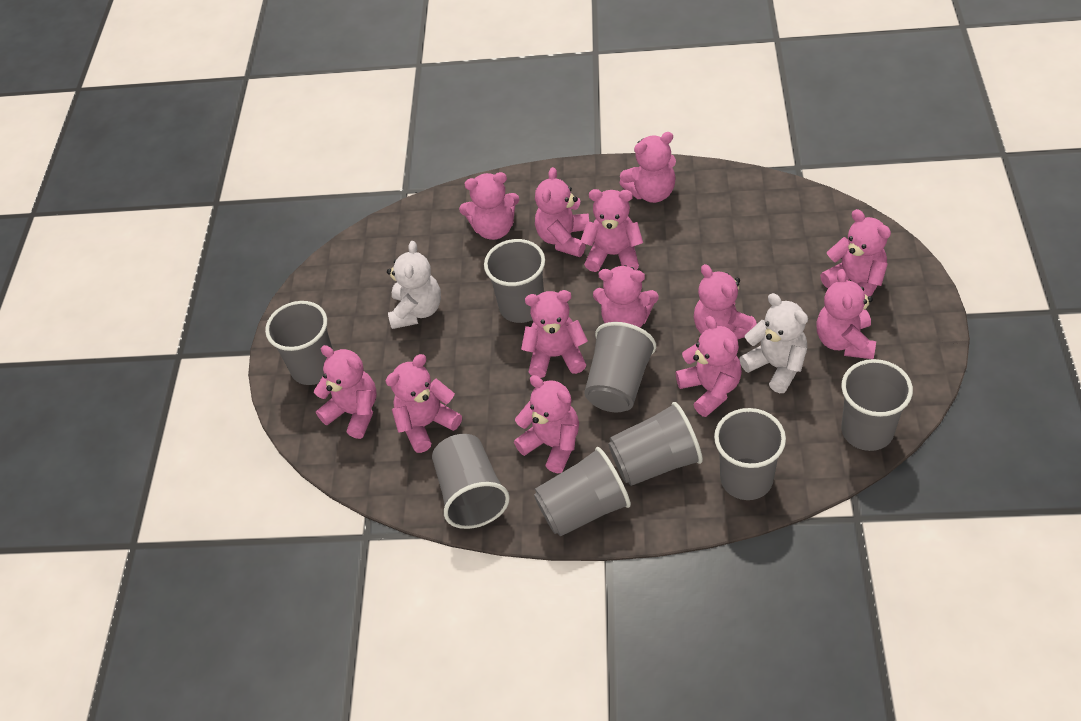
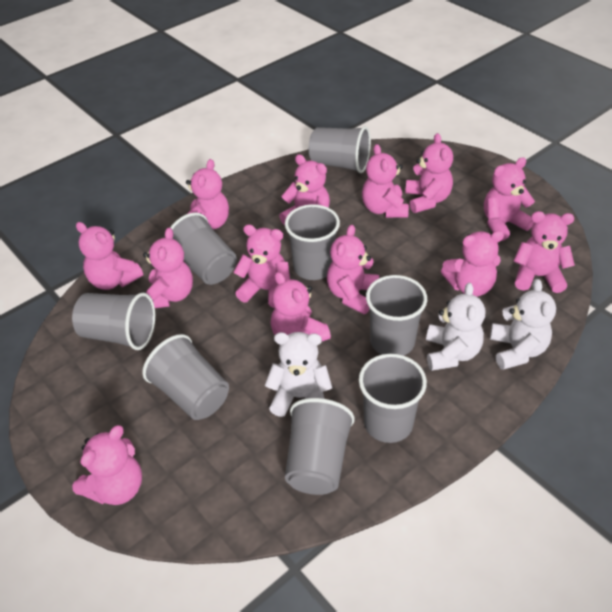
white teddy bear: 2 -> 3

